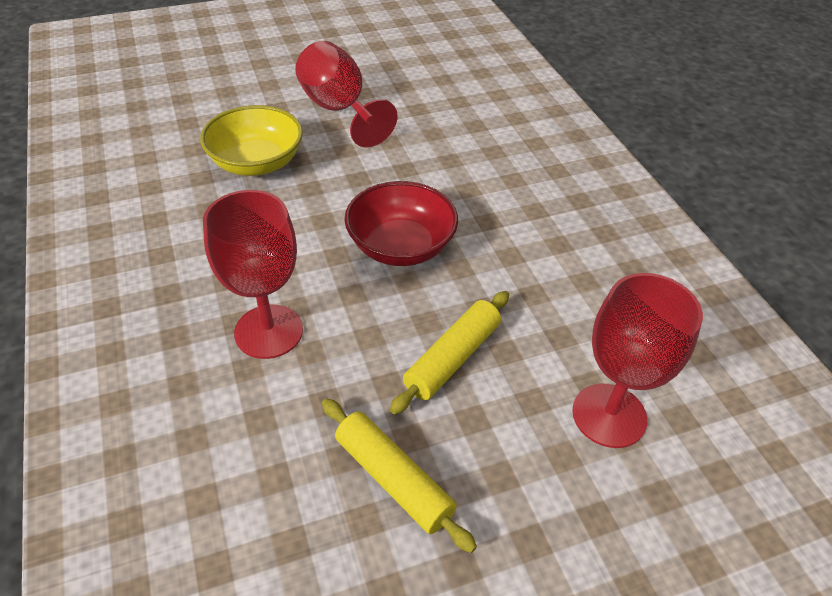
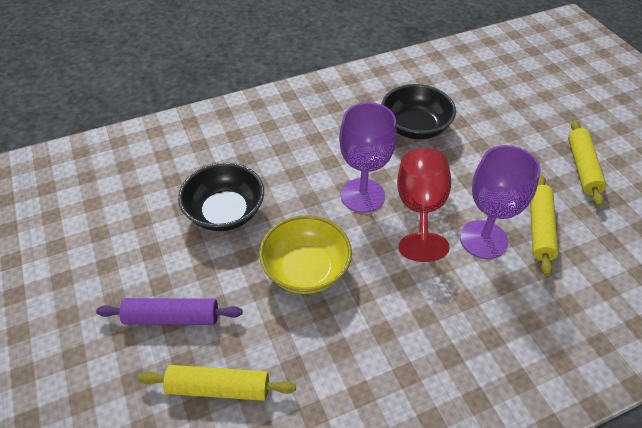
black bowl: 0 -> 2
purple goblet: 0 -> 2
purple rolling pin: 0 -> 1
red bowl: 1 -> 0
red goblet: 3 -> 1
yellow rolling pin: 2 -> 3

